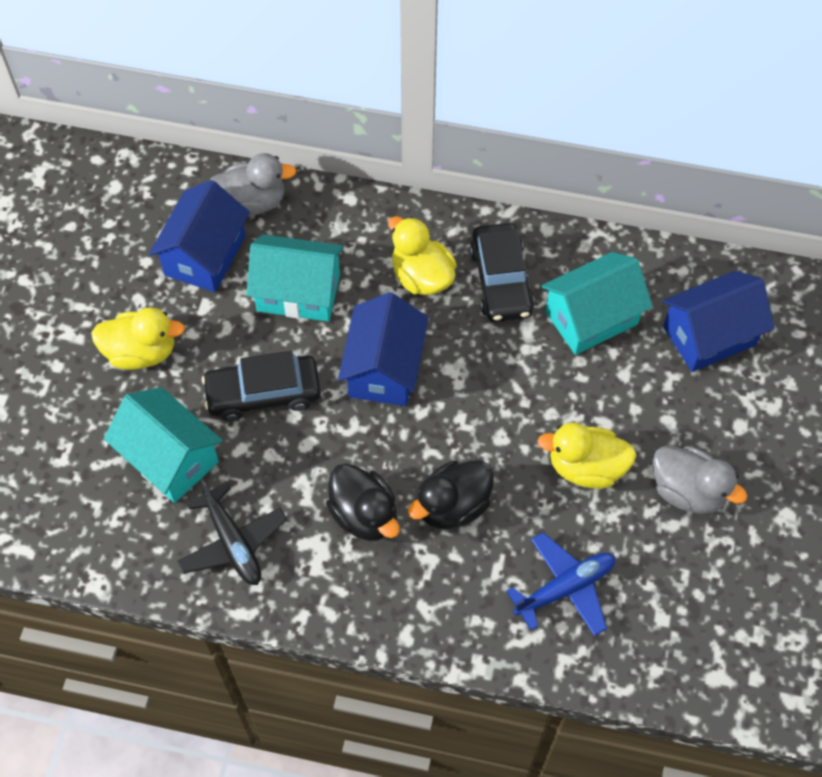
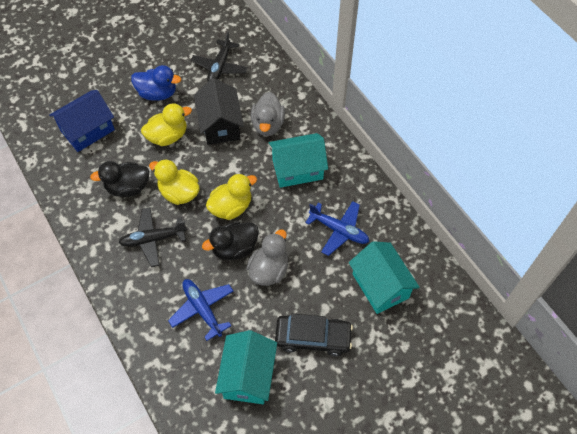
black car: 2 -> 1
black house: 0 -> 1
black plane: 1 -> 2
blue duck: 0 -> 1
blue house: 3 -> 1
blue plane: 1 -> 2

